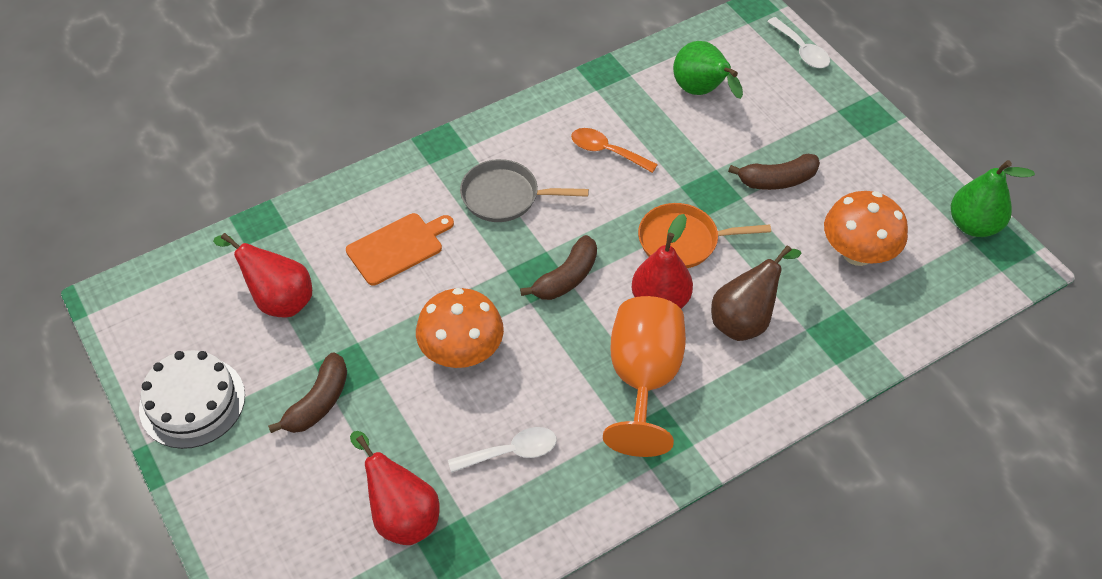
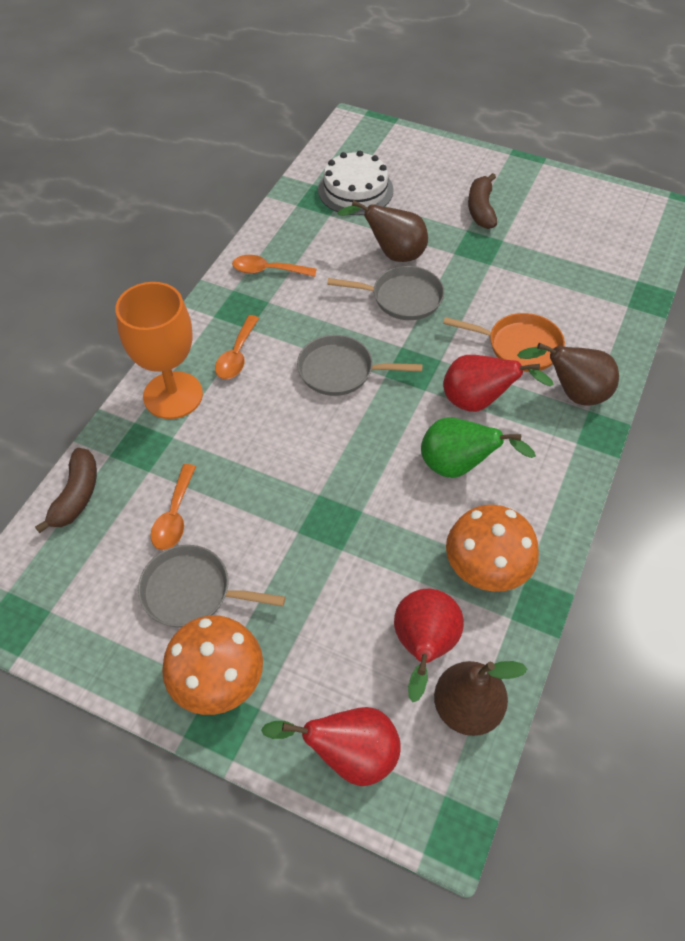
brown banana: 3 -> 2
brown pear: 1 -> 3
green pear: 2 -> 1
grey pan: 1 -> 3
orange cutting board: 1 -> 0
orange spoon: 1 -> 3
white spoon: 2 -> 0

